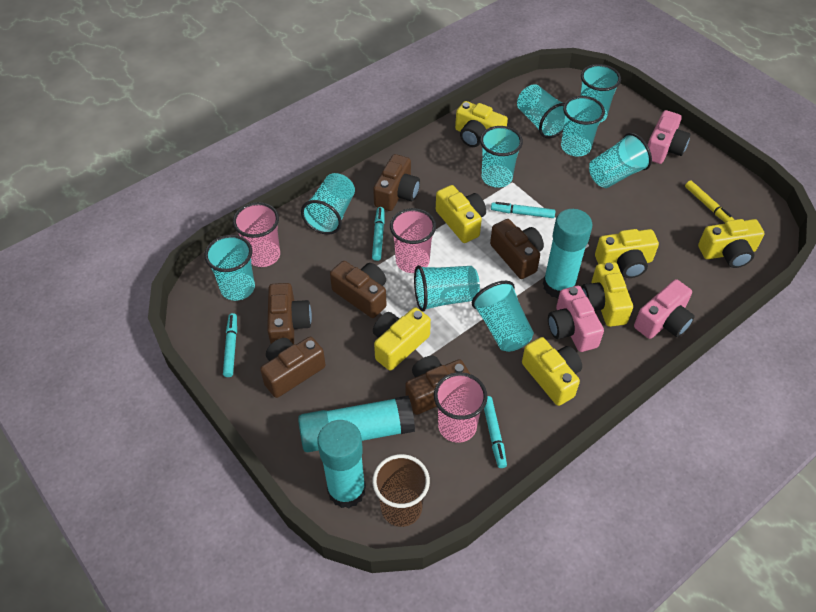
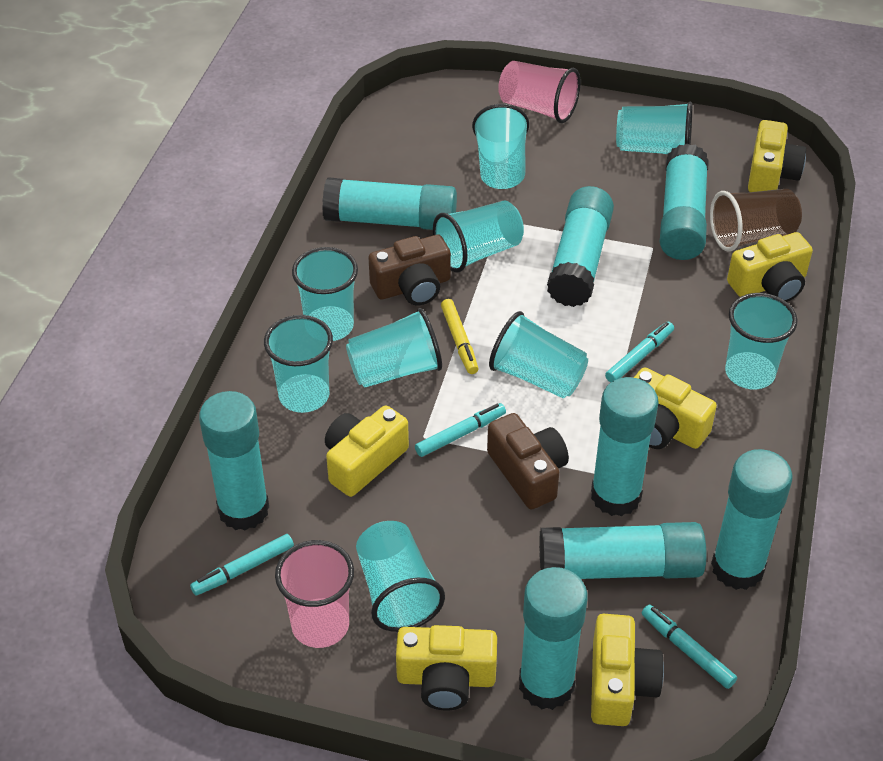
brown camera: 6 -> 2
pink camera: 3 -> 0
pink cup: 3 -> 2
turquoise glue stick: 3 -> 8
yellow camera: 7 -> 6

